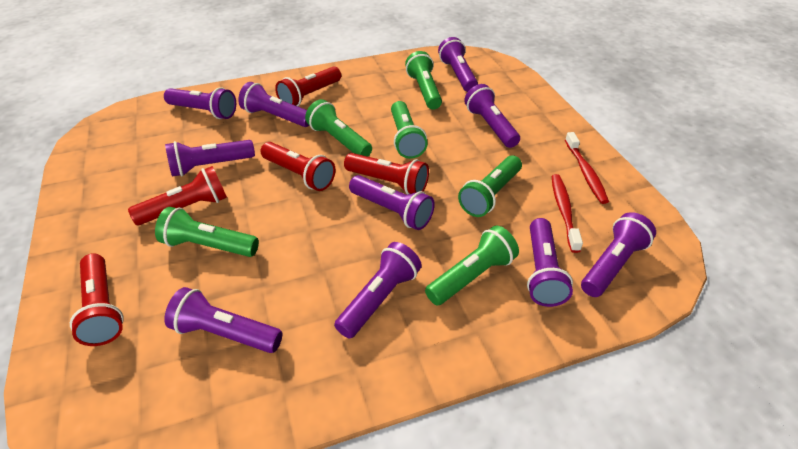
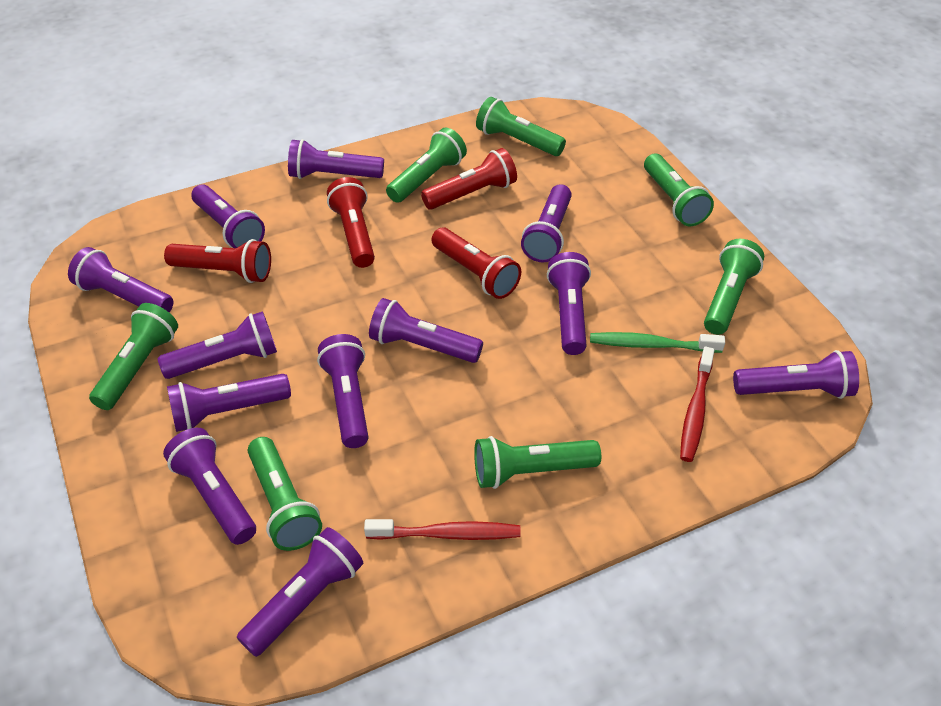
green flashlight: 6 -> 7
green toothbrush: 0 -> 1
purple flashlight: 10 -> 12
red flashlight: 5 -> 4

